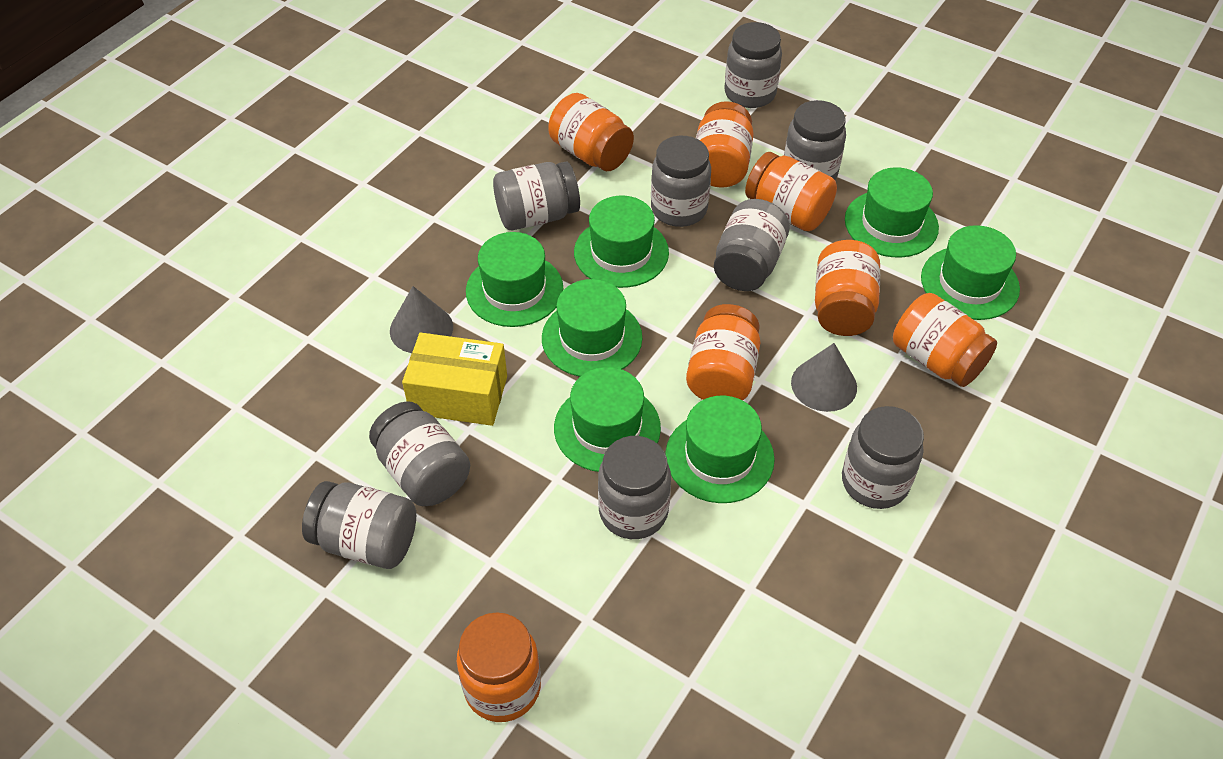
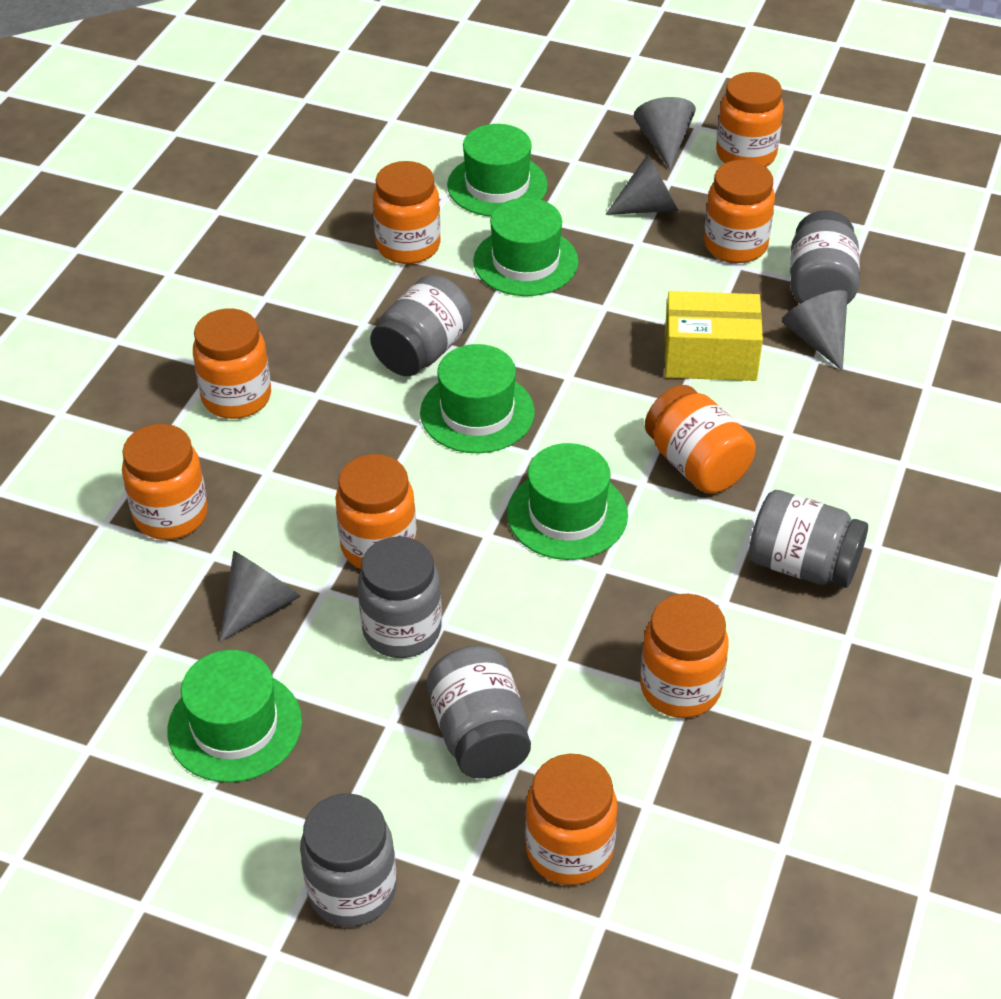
green hat: 7 -> 5
grey cone: 2 -> 4
grey jar: 9 -> 6
orange jar: 7 -> 9

